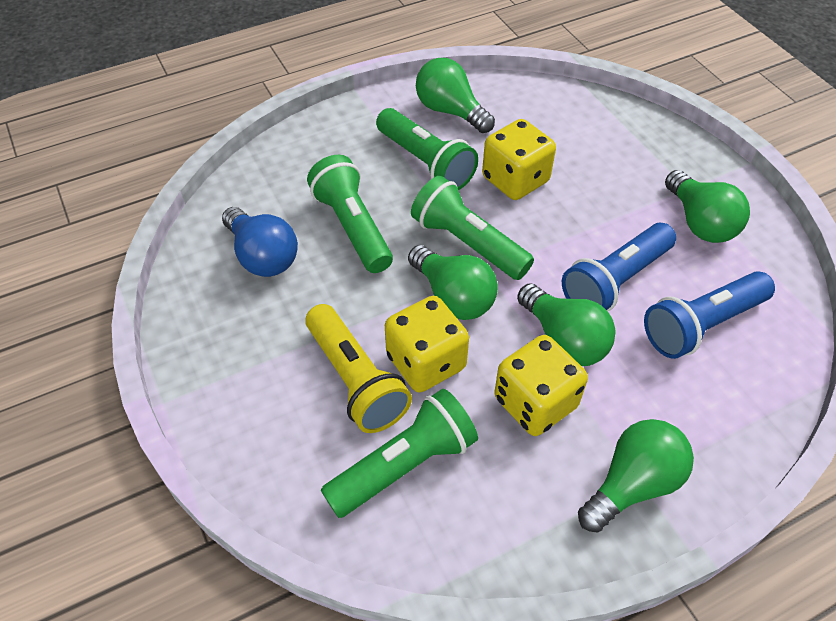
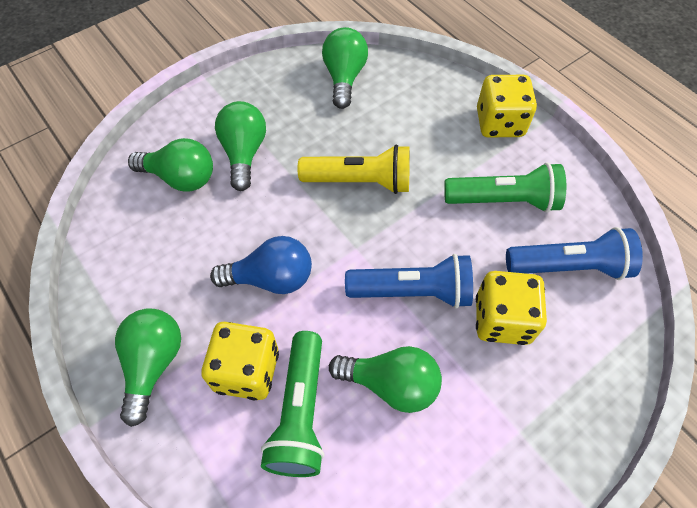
green flashlight: 4 -> 2

